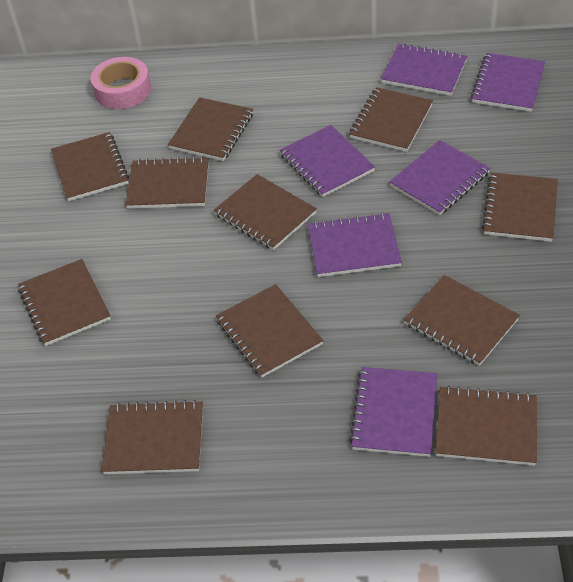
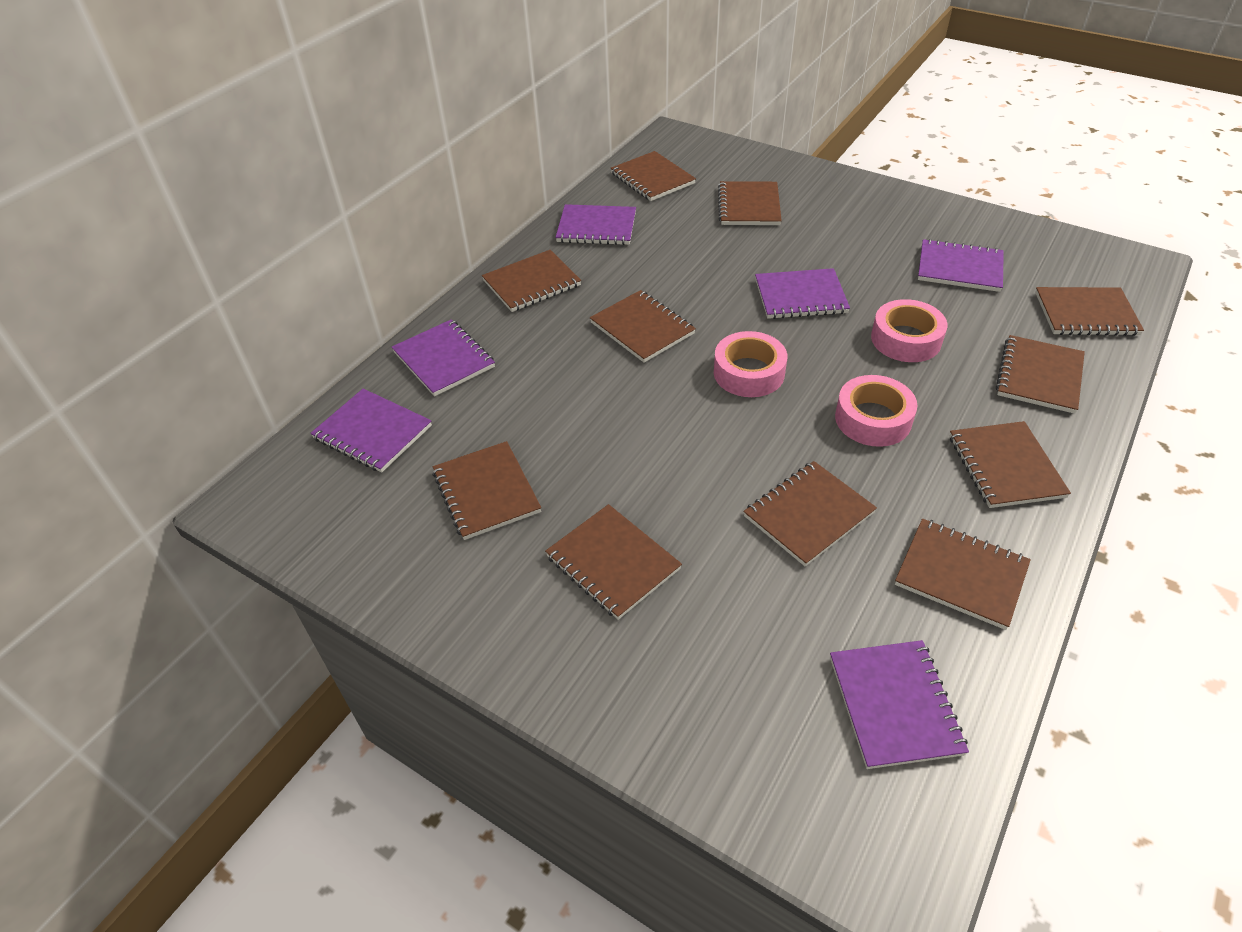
pink tape: 1 -> 3

